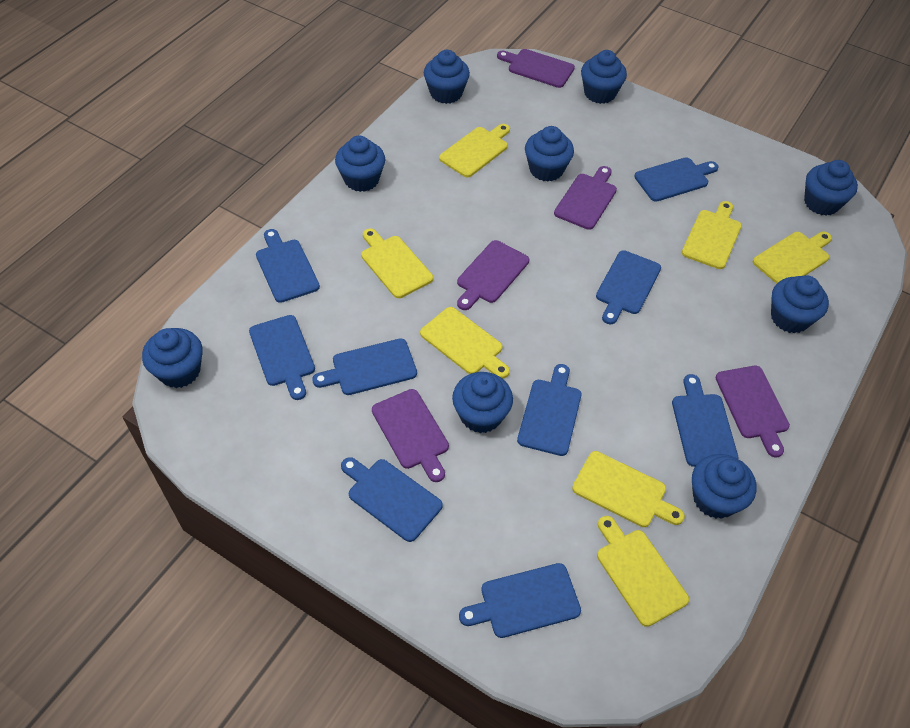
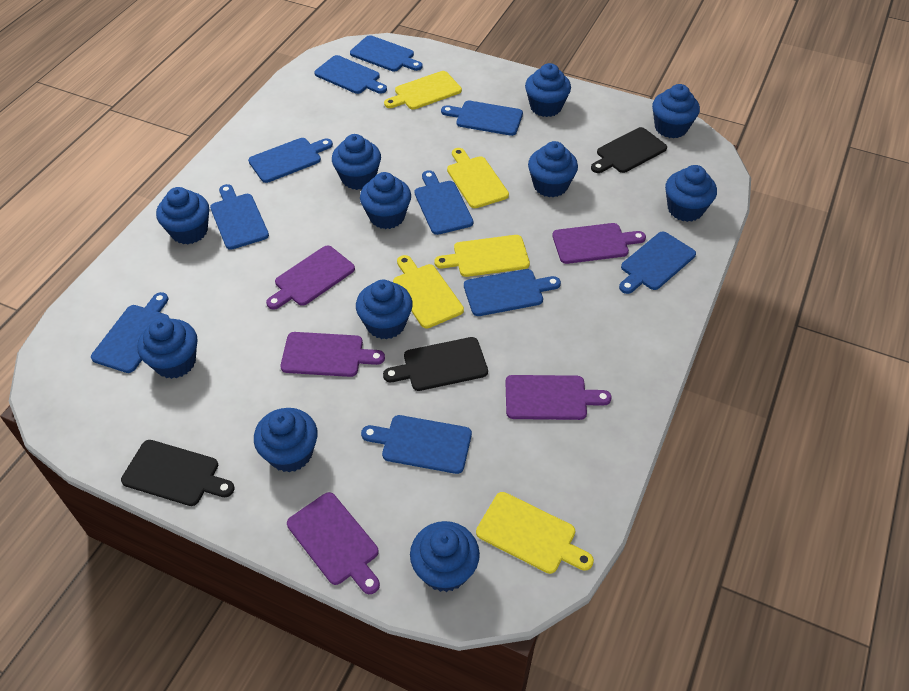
black cutting board: 0 -> 3
blue cupcake: 9 -> 11
blue cutting board: 9 -> 10
yellow cutting board: 7 -> 5

